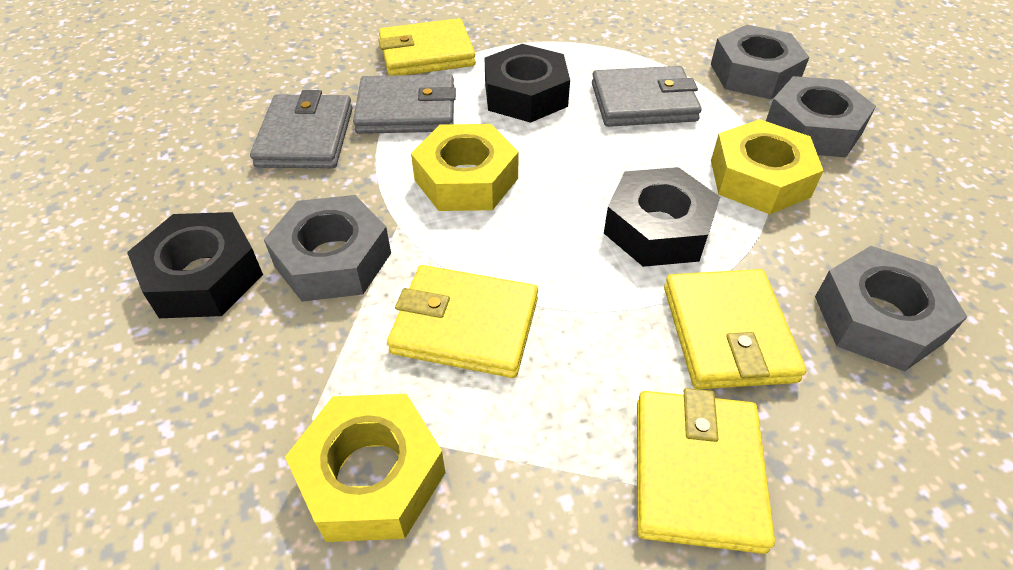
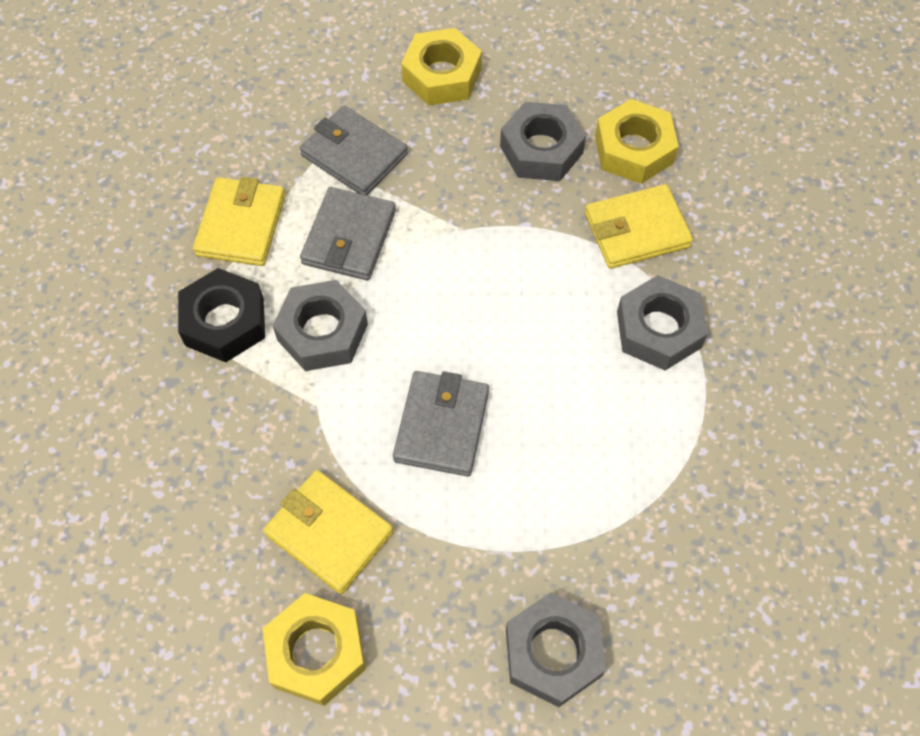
black nut: 3 -> 1
yellow wallet: 4 -> 3

